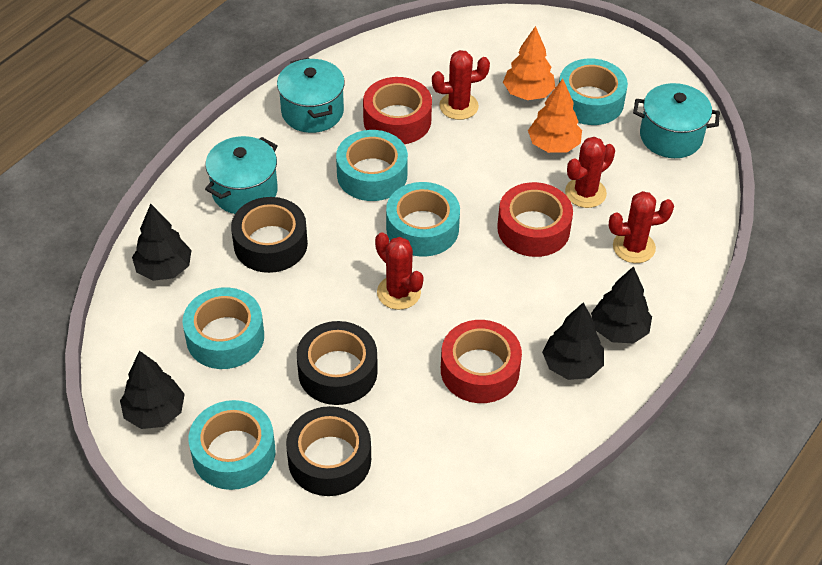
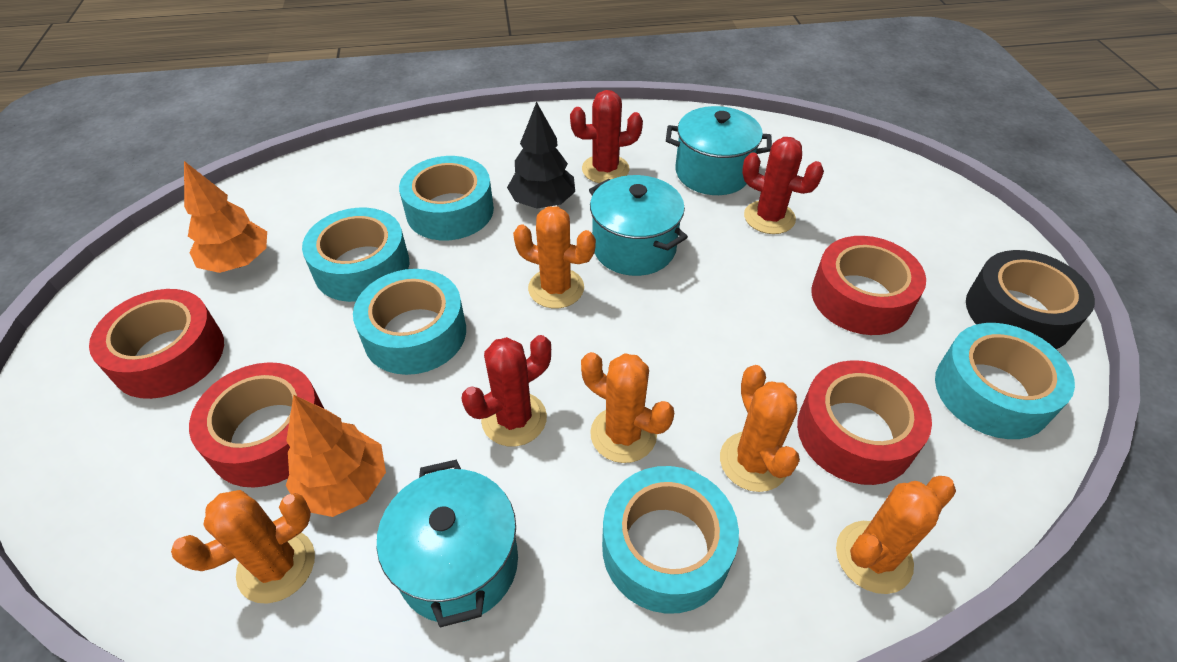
black tape: 3 -> 1
black tree: 4 -> 1
orange cactus: 0 -> 5
red cactus: 4 -> 3
red tape: 3 -> 4

